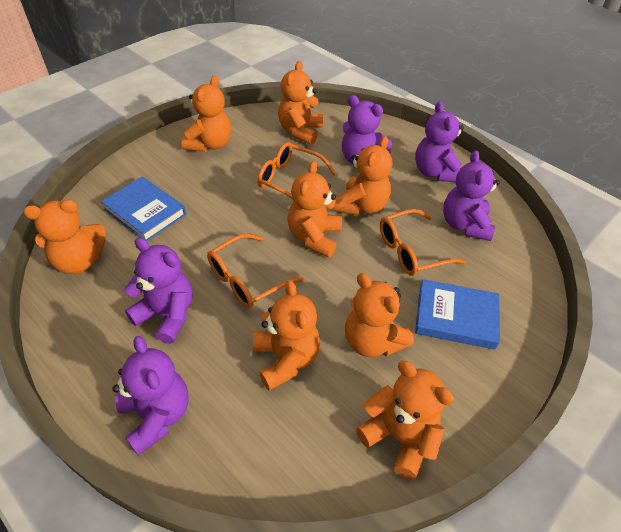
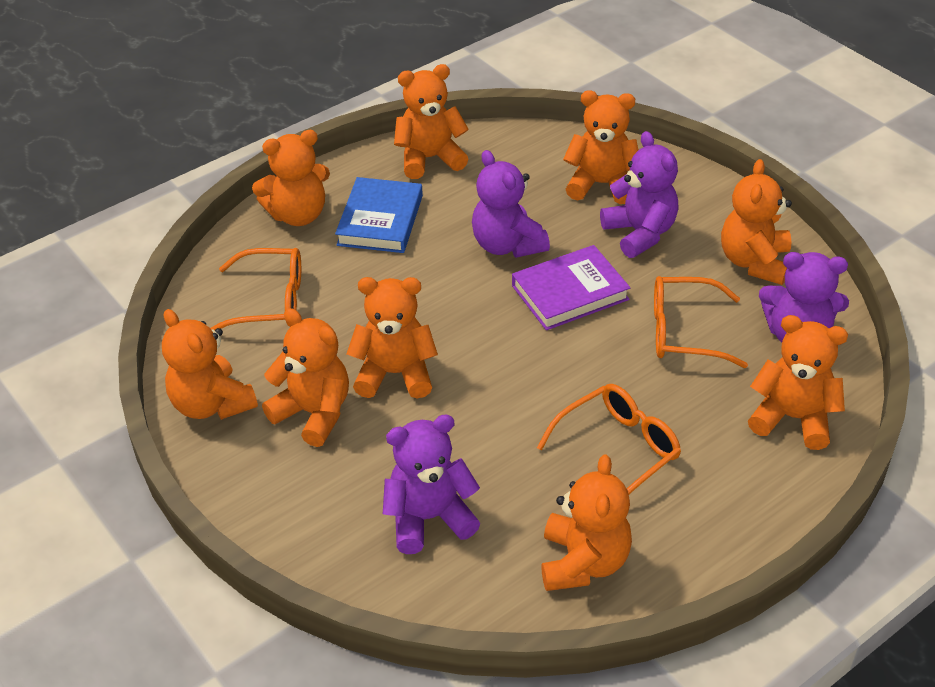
blue book: 2 -> 1
orange teddy bear: 8 -> 9
purple book: 0 -> 1
purple teddy bear: 5 -> 4

